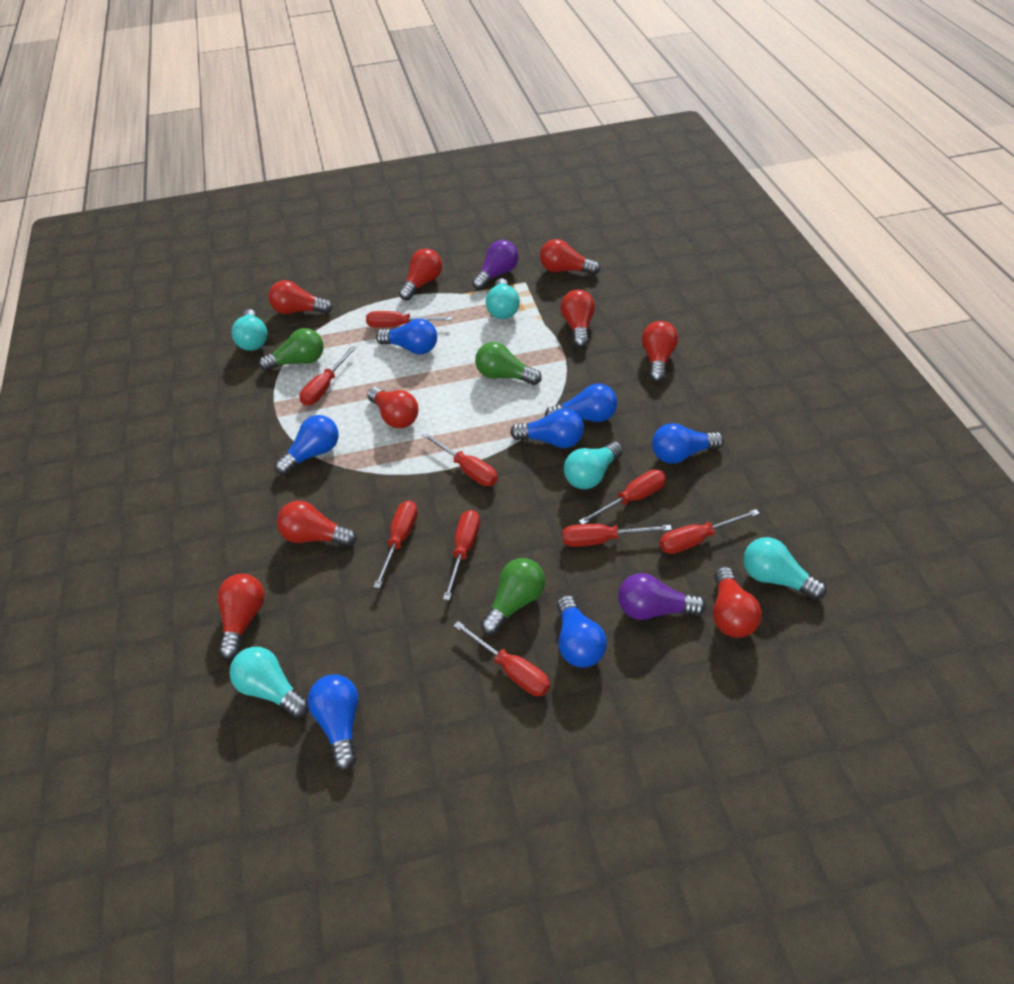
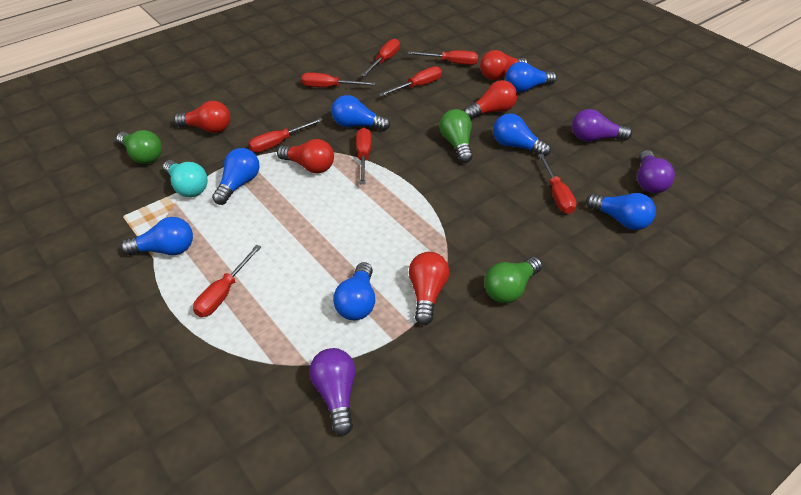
purple light bulb: 2 -> 3
red light bulb: 9 -> 5
red screwdriver: 9 -> 8
turquoise light bulb: 5 -> 1

